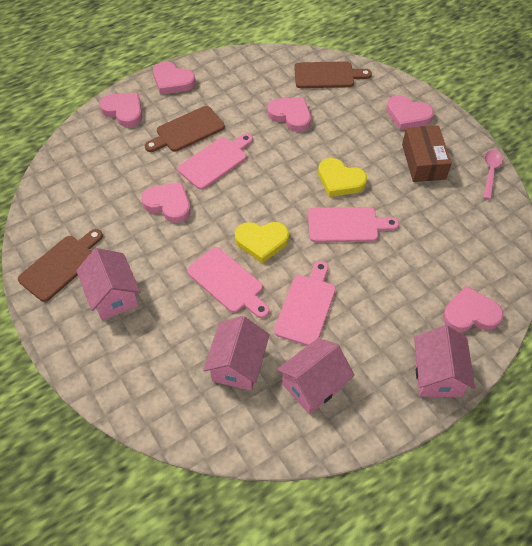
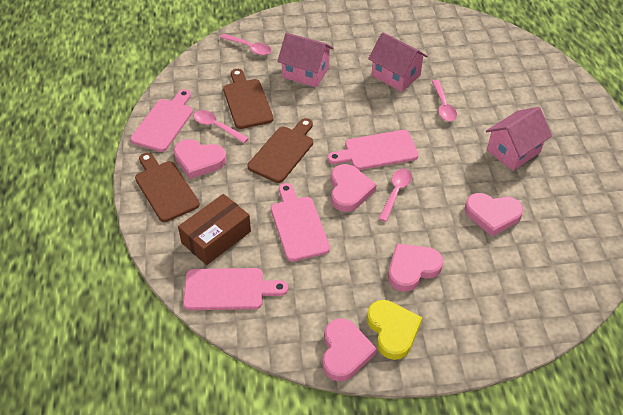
pink heart: 6 -> 5
pink house: 4 -> 3
pink spoon: 1 -> 4
yellow heart: 2 -> 1

